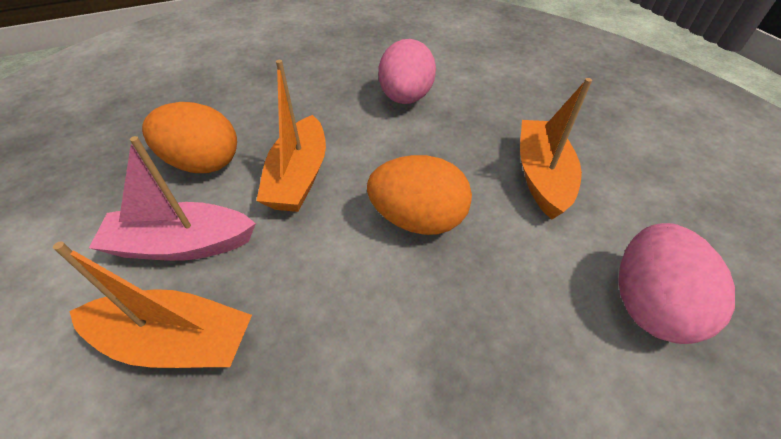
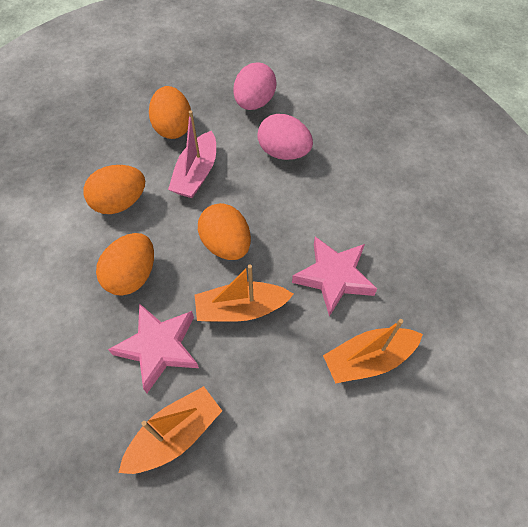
orange egg: 2 -> 4
pink star: 0 -> 2

